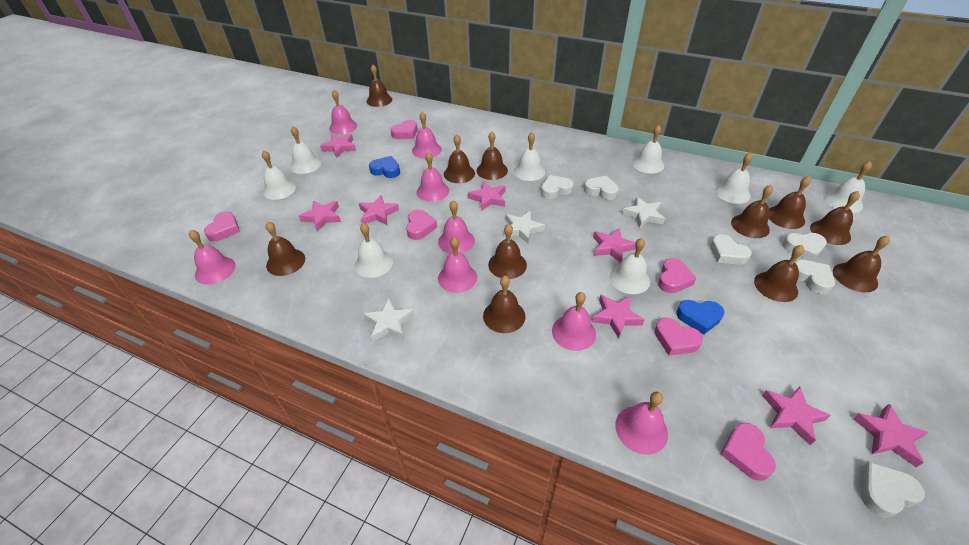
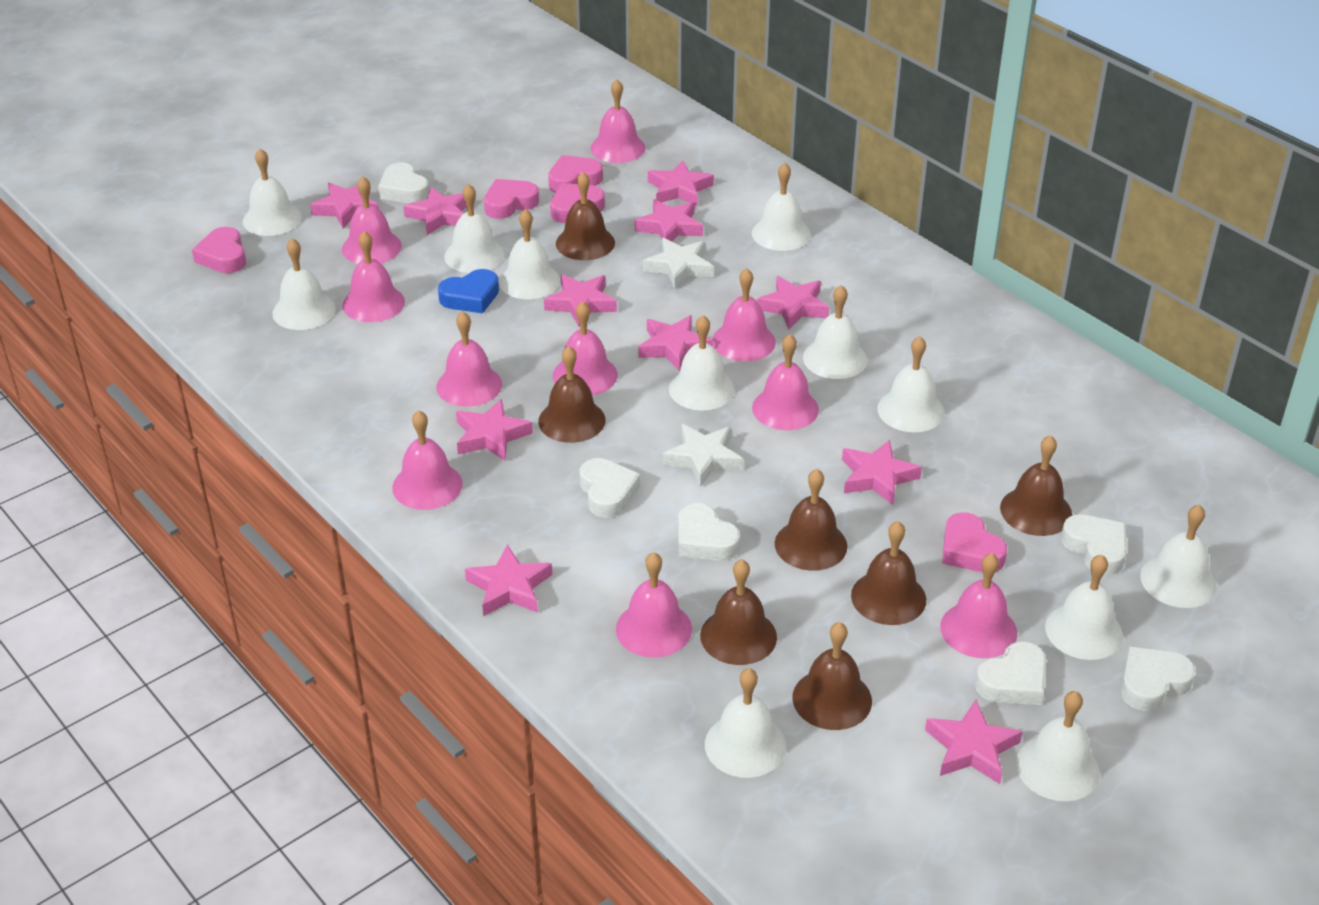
blue heart: 2 -> 1
brown bell: 11 -> 7
pink bell: 8 -> 10
pink heart: 6 -> 5
pink star: 8 -> 11
white bell: 8 -> 12
white star: 3 -> 2

